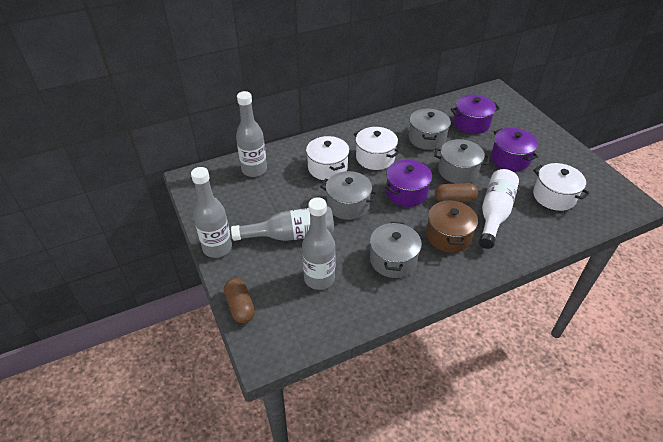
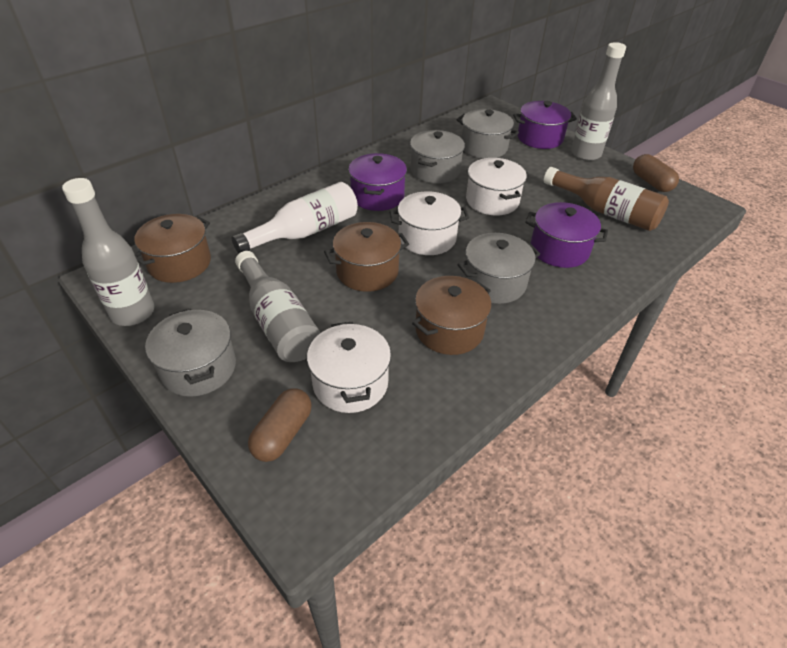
brown bottle: 0 -> 1
brown pot: 1 -> 3
grey bottle: 4 -> 3

